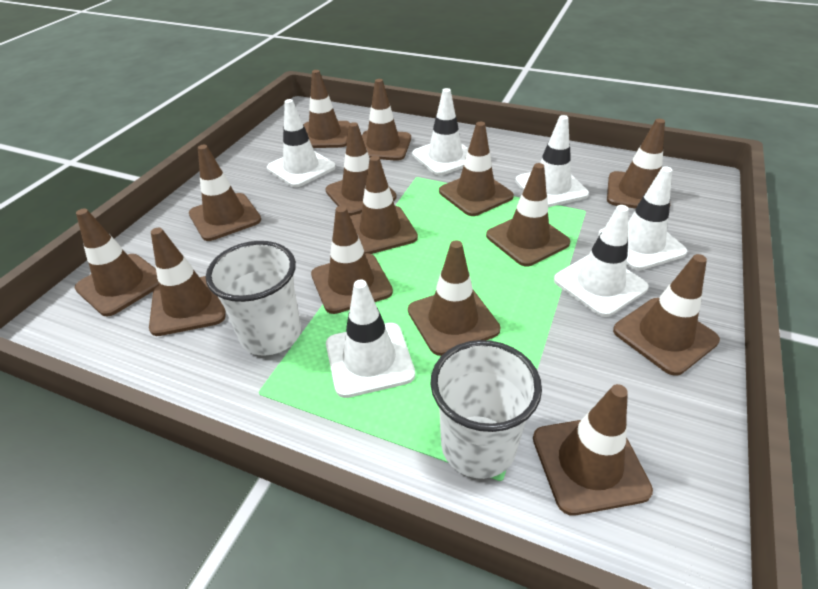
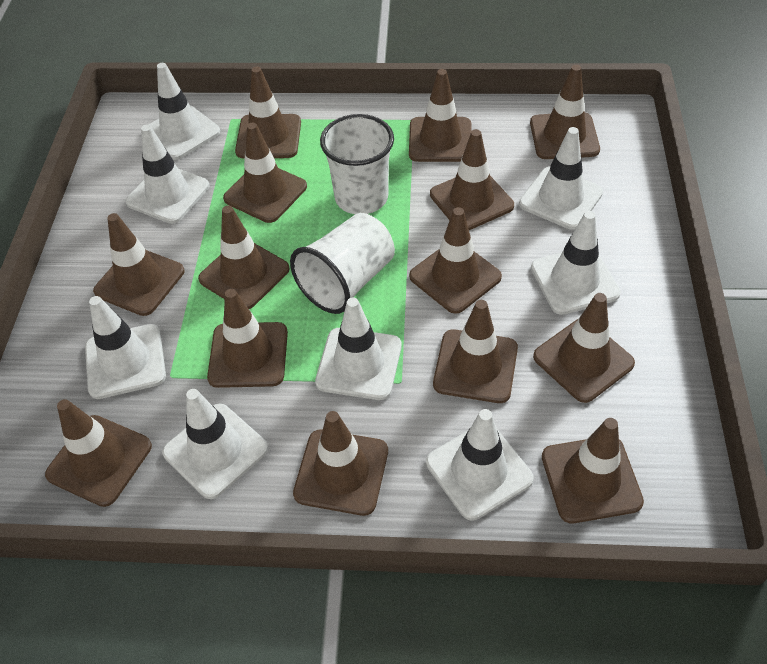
white traffic cone: 6 -> 8

